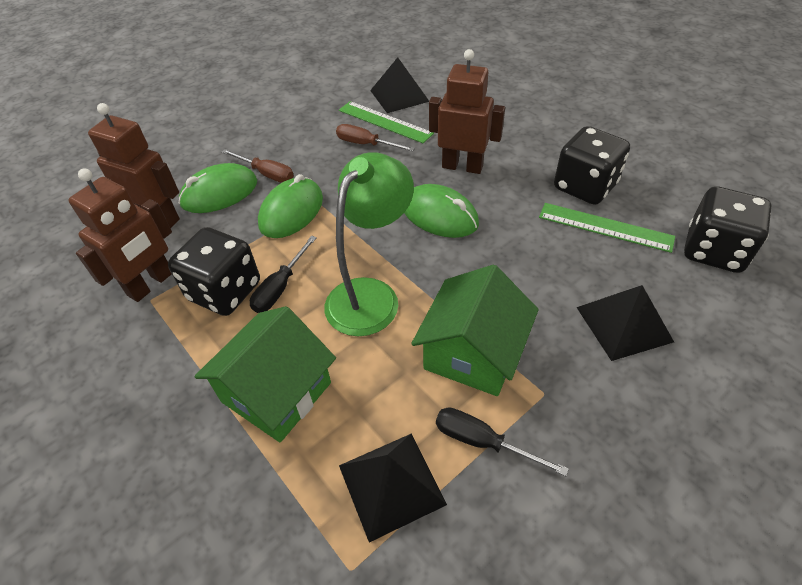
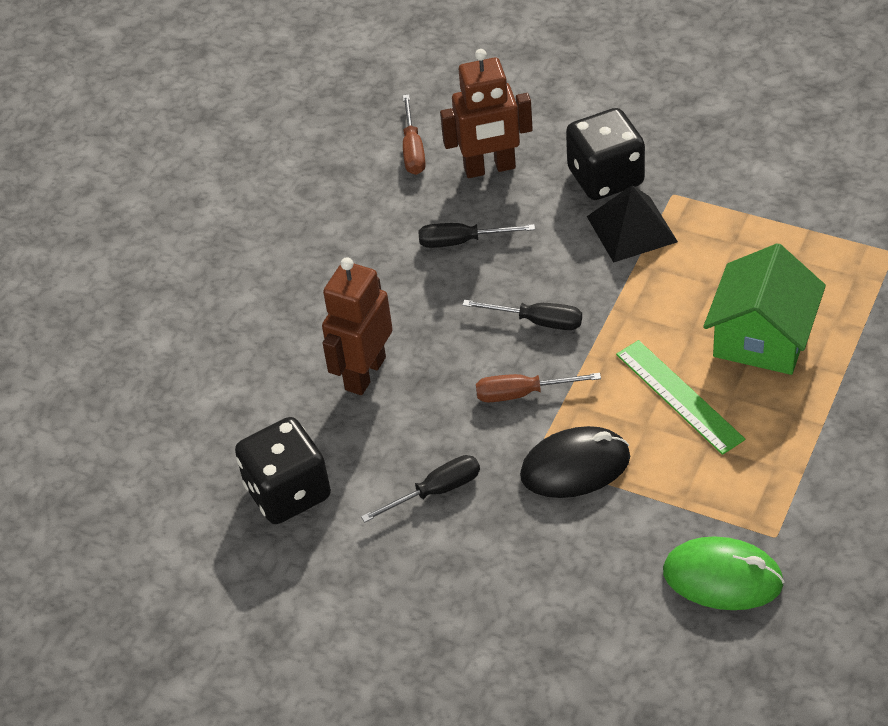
black dice: 3 -> 2
black mouse: 0 -> 1
black pyramid: 3 -> 1
black screwdriver: 2 -> 3
brown robot: 3 -> 2
green house: 2 -> 1
green lamp: 1 -> 0
green mouse: 3 -> 1
green ruler: 2 -> 1

